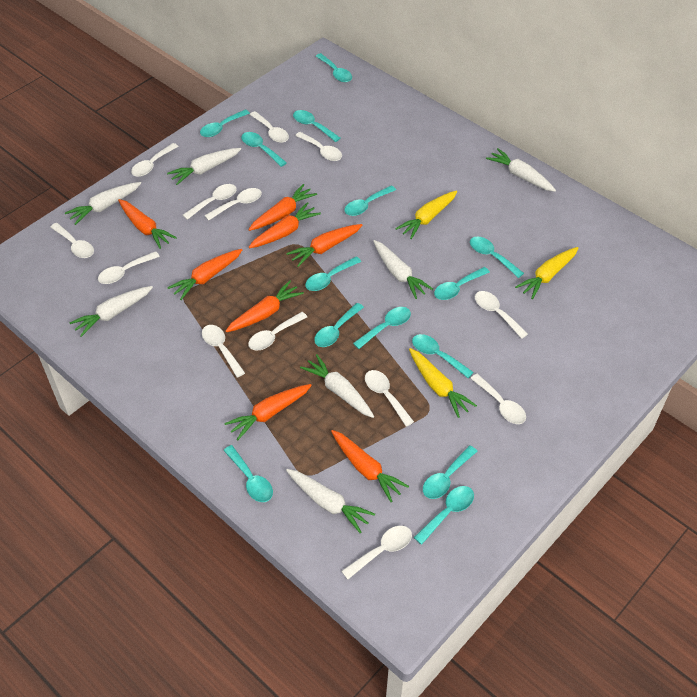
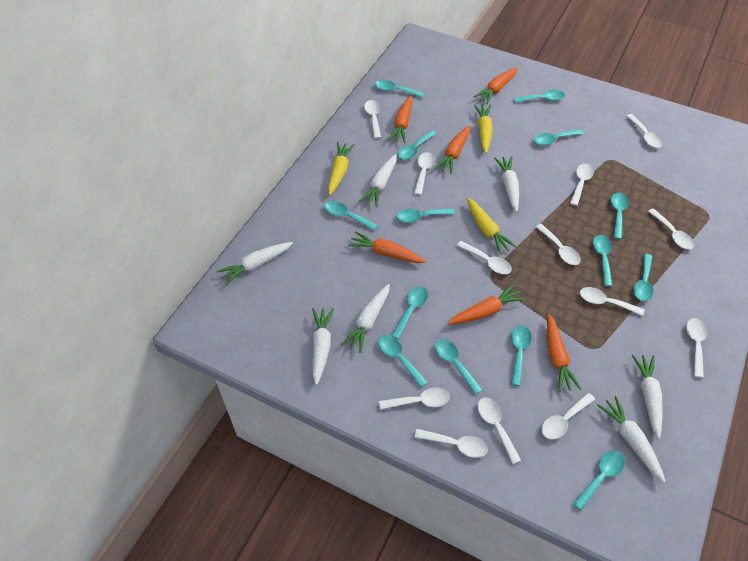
orange carrot: 8 -> 6

